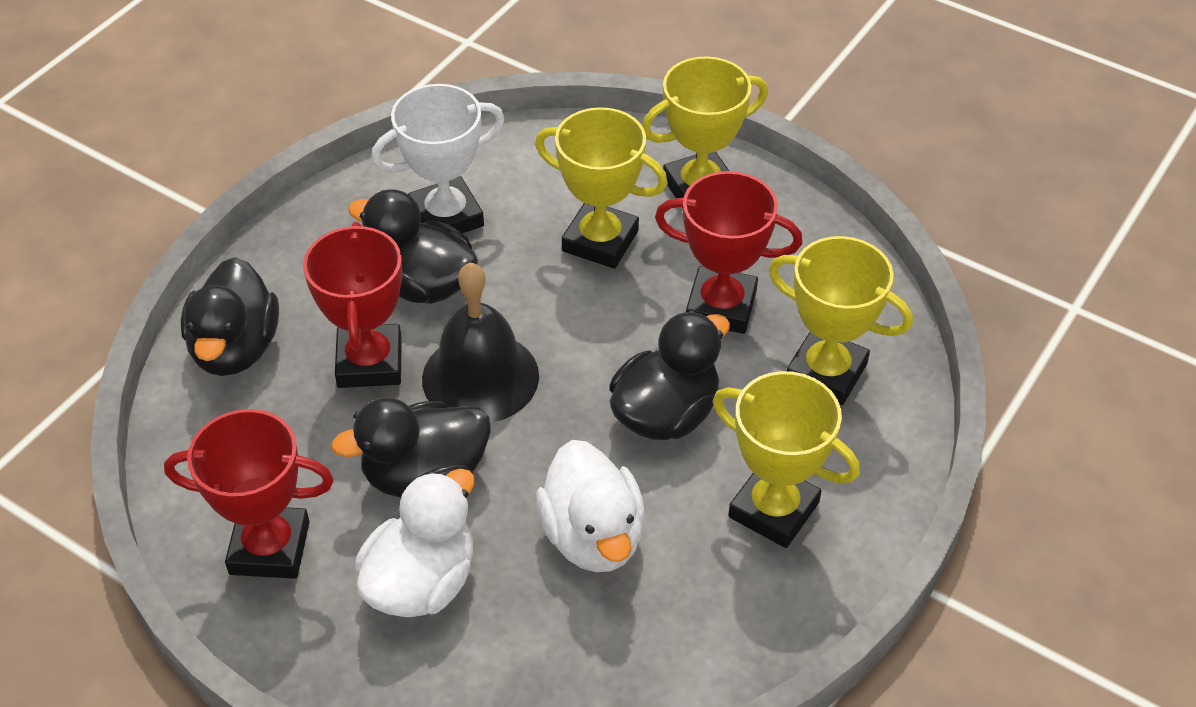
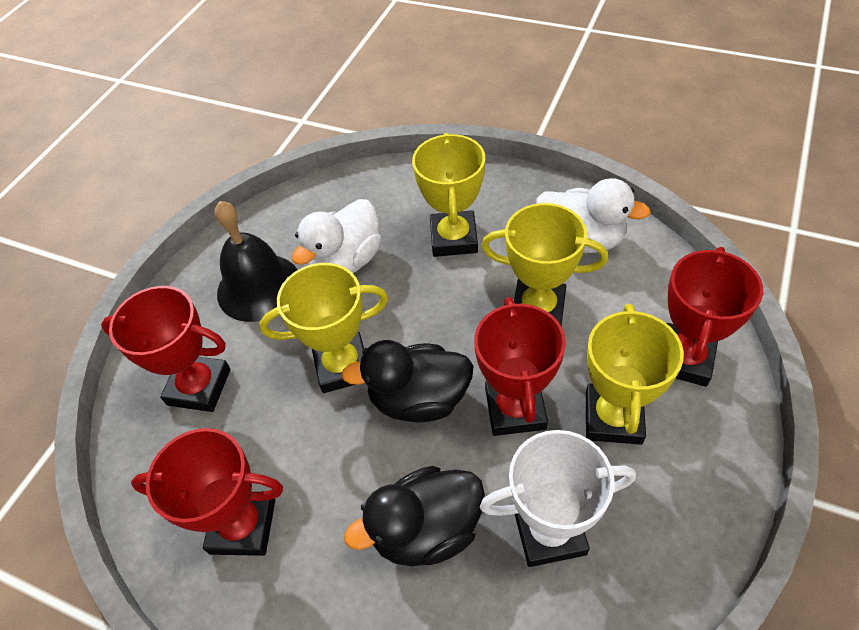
black duck: 4 -> 2
red trophy: 3 -> 4

